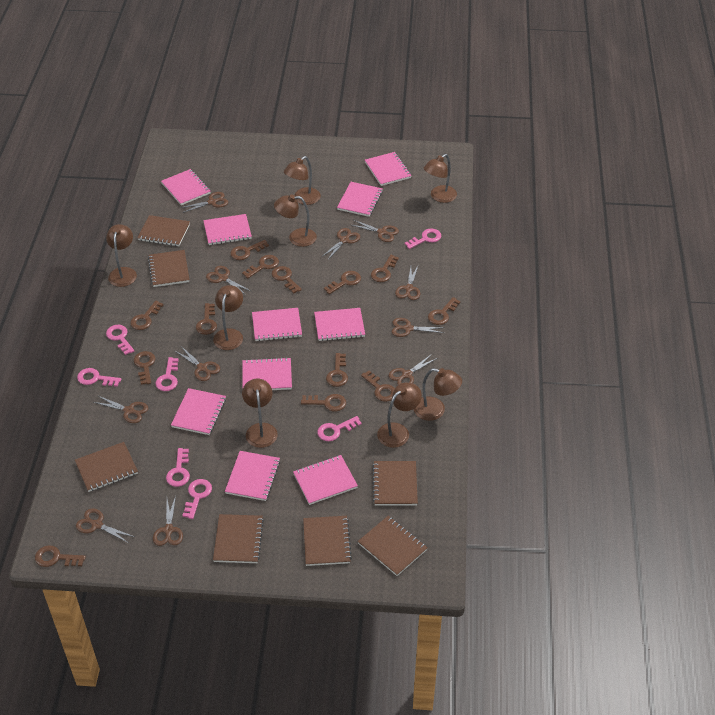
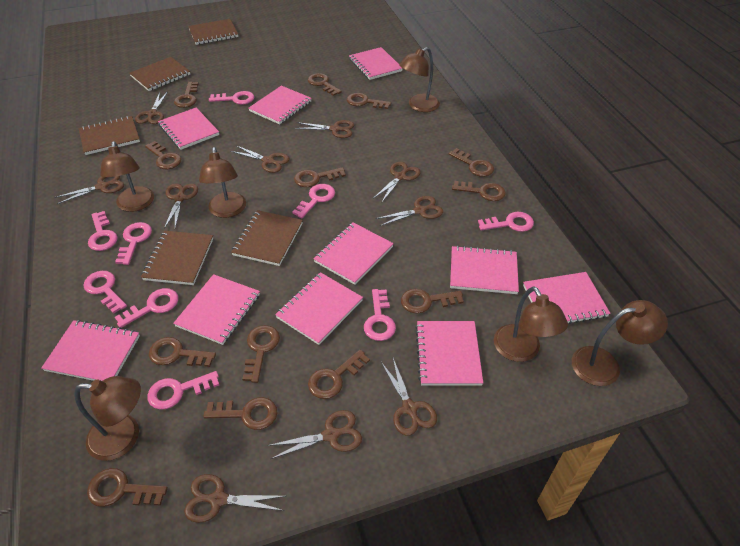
brown lamp: 8 -> 6
brown notebook: 7 -> 5
brown scissors: 11 -> 10
pink key: 7 -> 9

